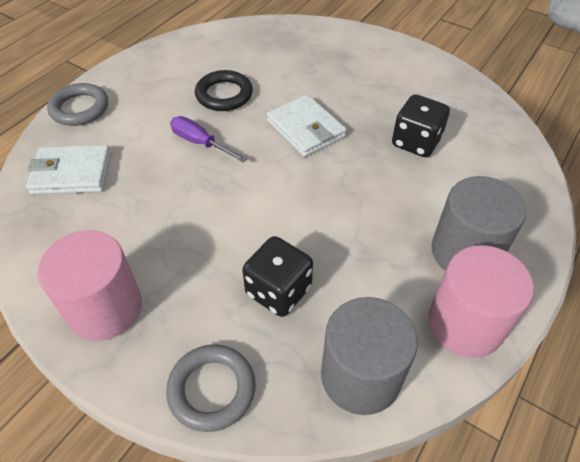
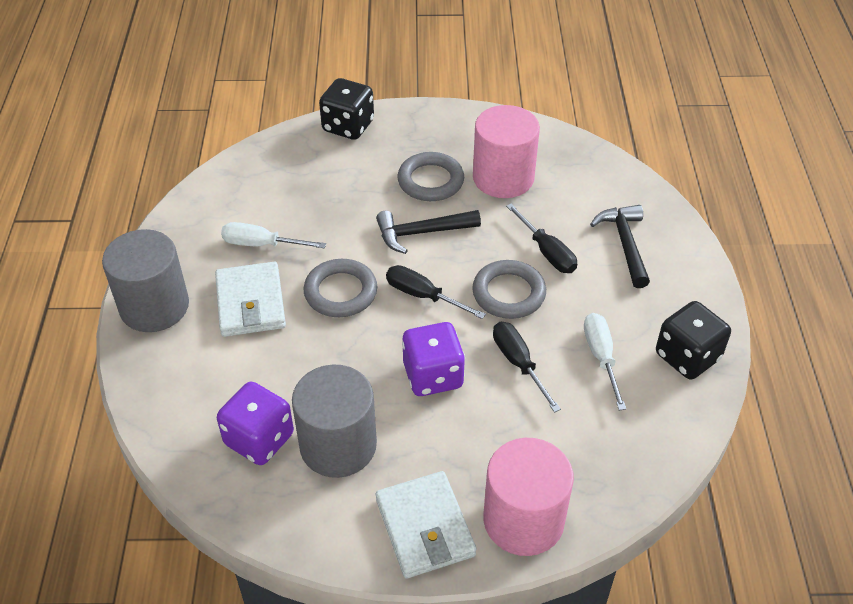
black hammer: 0 -> 2
black ring: 1 -> 0
black screwdriver: 0 -> 3
grey ring: 2 -> 3
purple dice: 0 -> 2
purple screwdriver: 1 -> 0
white screwdriver: 0 -> 2

